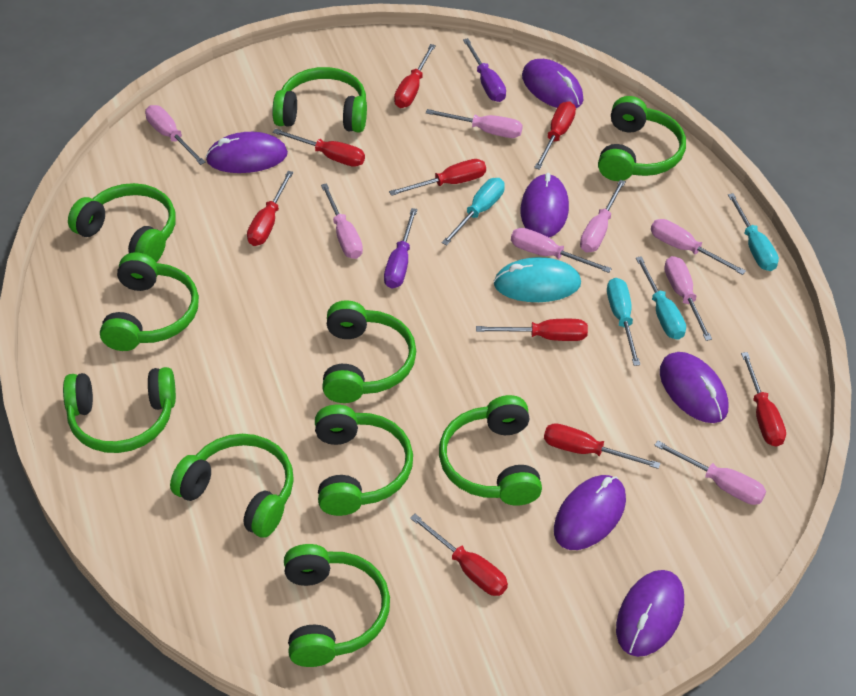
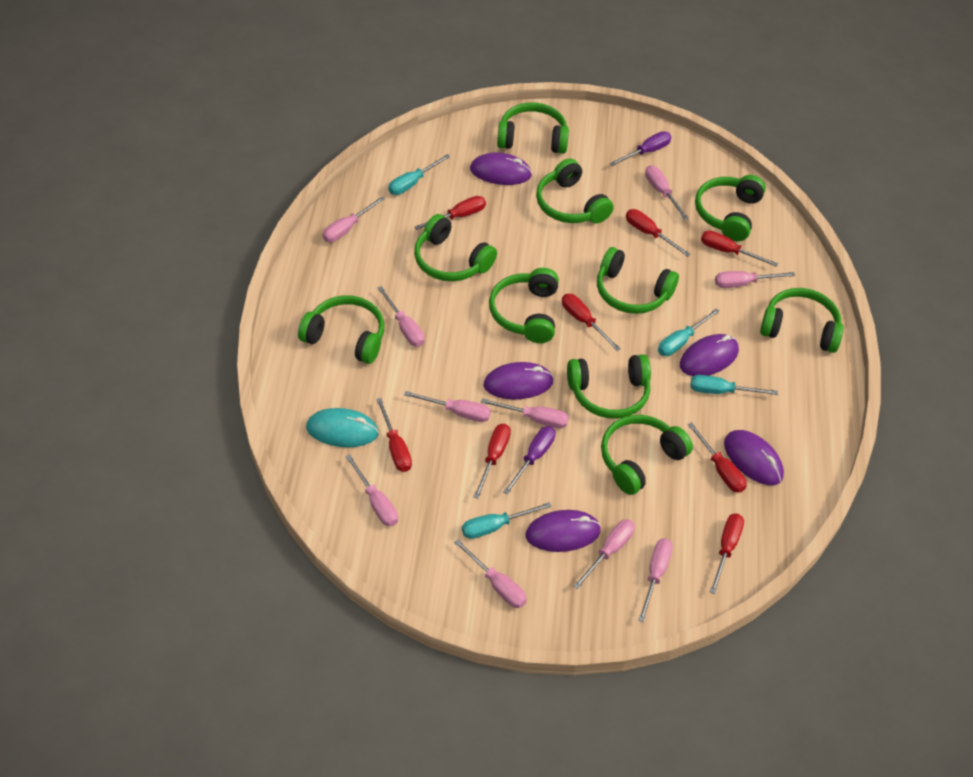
pink screwdriver: 8 -> 10
purple mouse: 6 -> 5
red screwdriver: 9 -> 8

